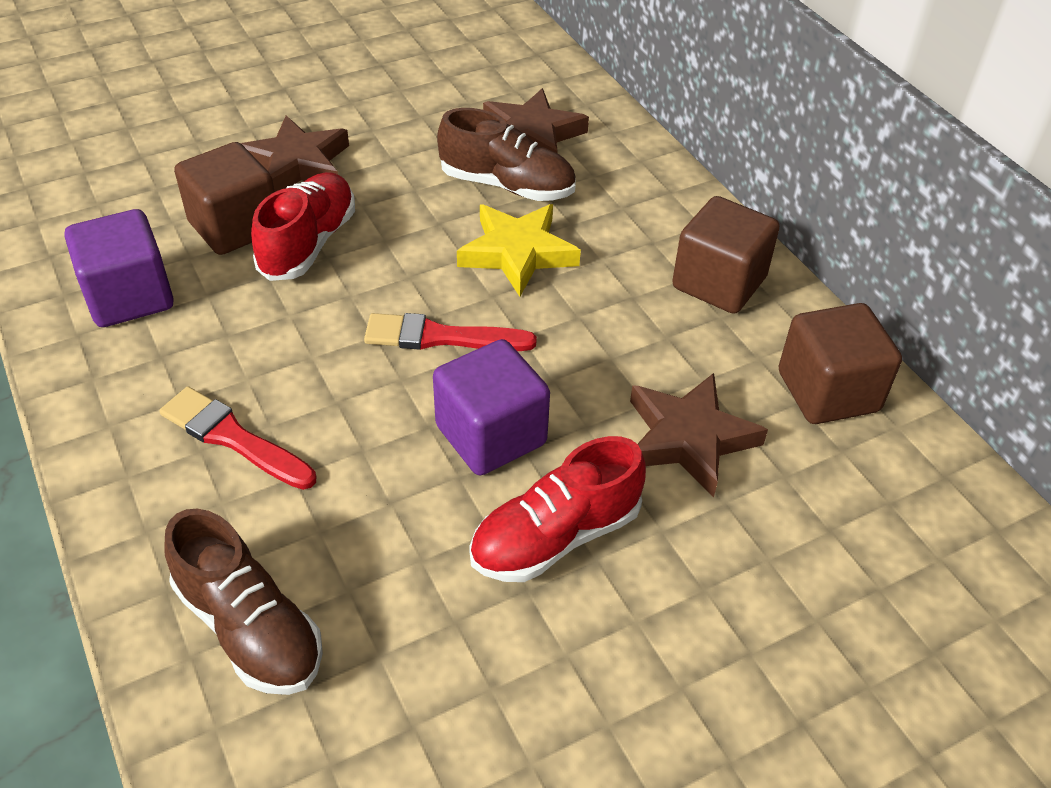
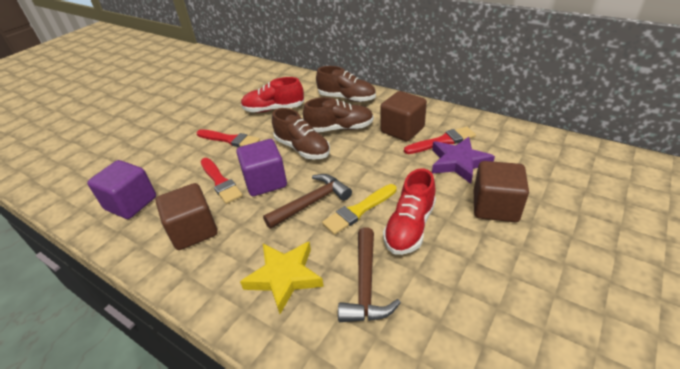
brown hammer: 0 -> 2
brown shoe: 2 -> 3
brown star: 3 -> 0
purple star: 0 -> 1
red brush: 2 -> 3
yellow brush: 0 -> 1

